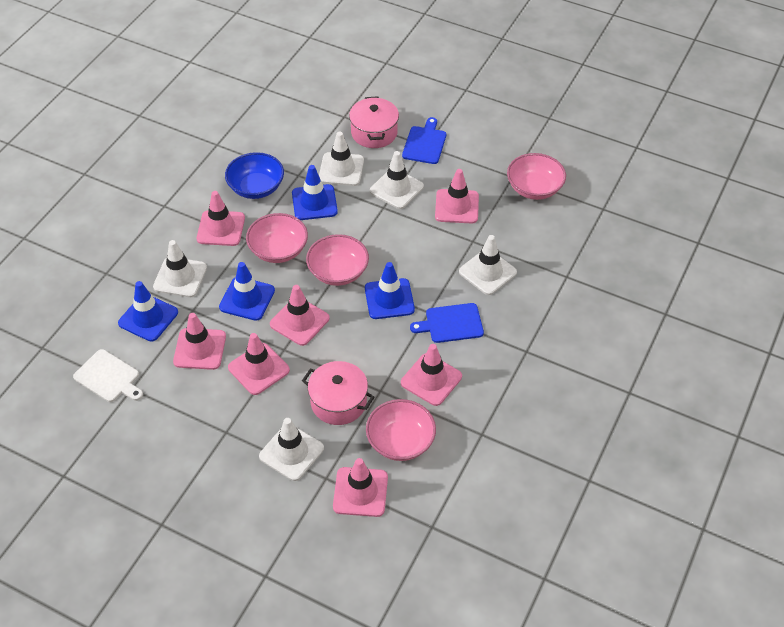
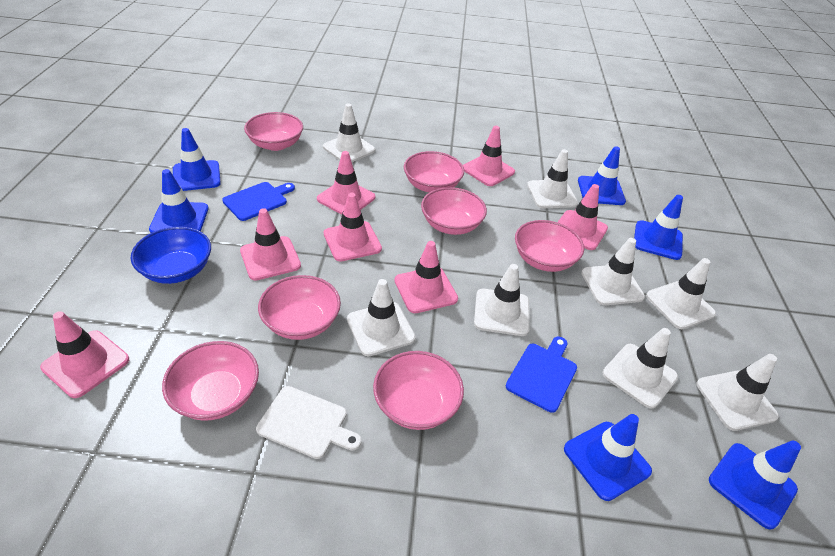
blue traffic cone: 4 -> 6
pink bowl: 4 -> 7
pink pot: 2 -> 0
white traffic cone: 5 -> 8

